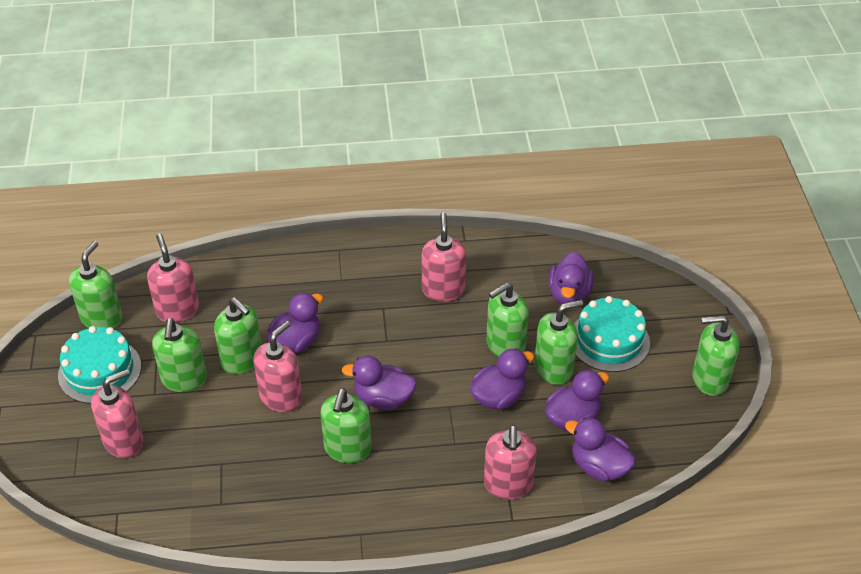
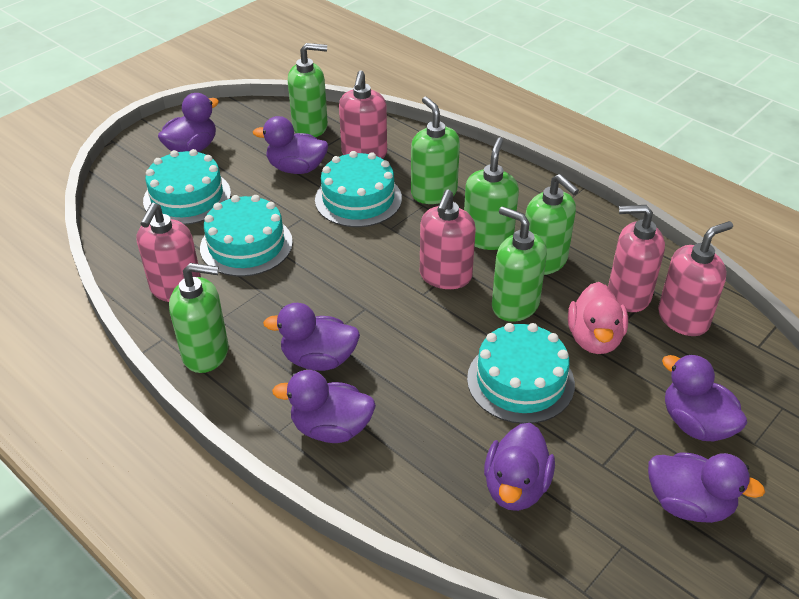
green soap dispenser: 7 -> 6
pink duck: 0 -> 1
purple duck: 6 -> 7
turquoise cake: 2 -> 4

